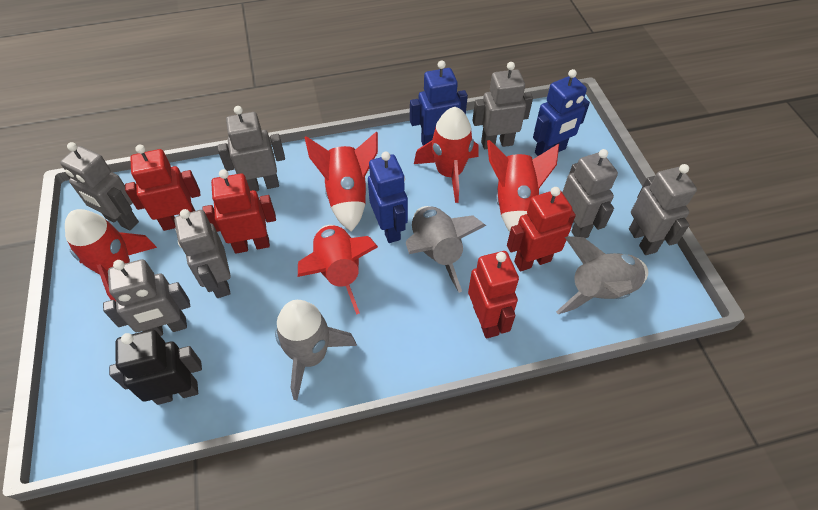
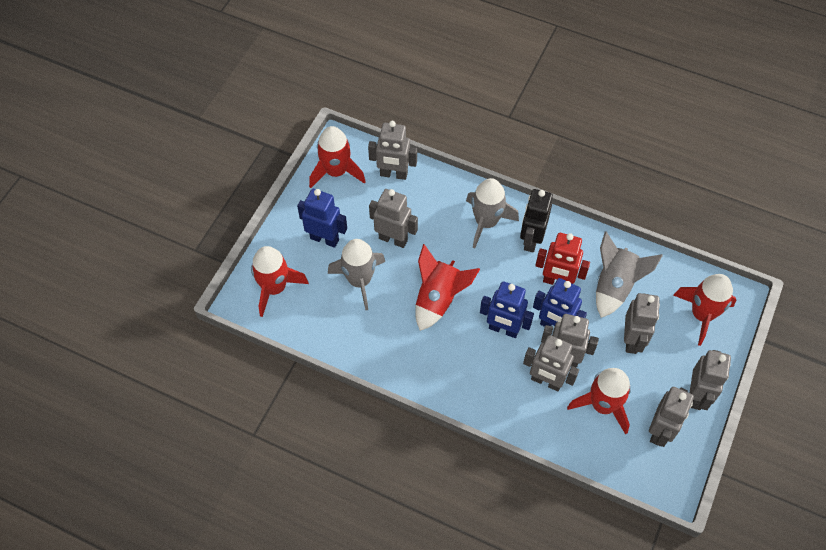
red robot: 4 -> 1

